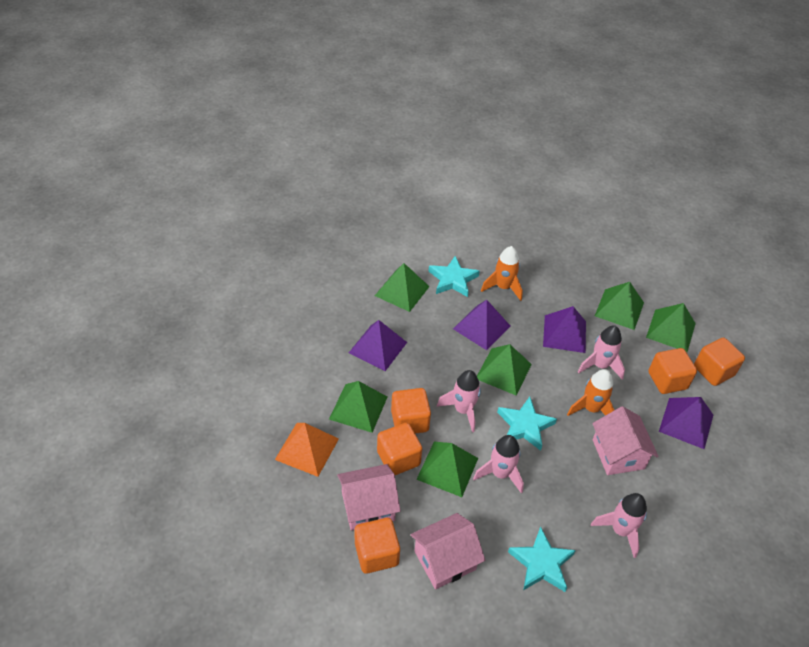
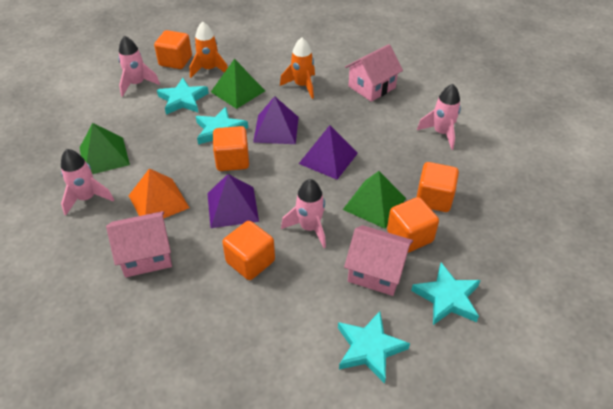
green pyramid: 6 -> 3
purple pyramid: 4 -> 3
turquoise star: 3 -> 4

